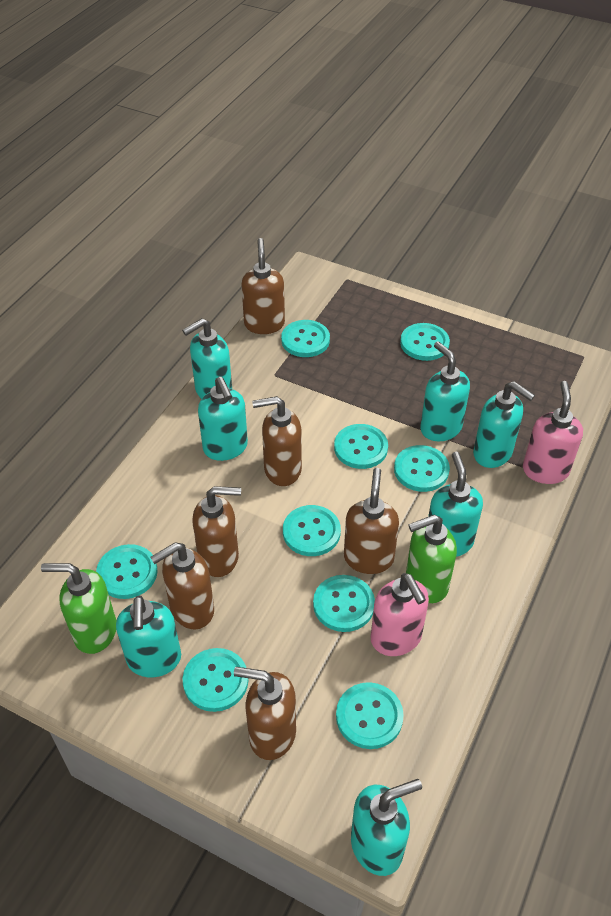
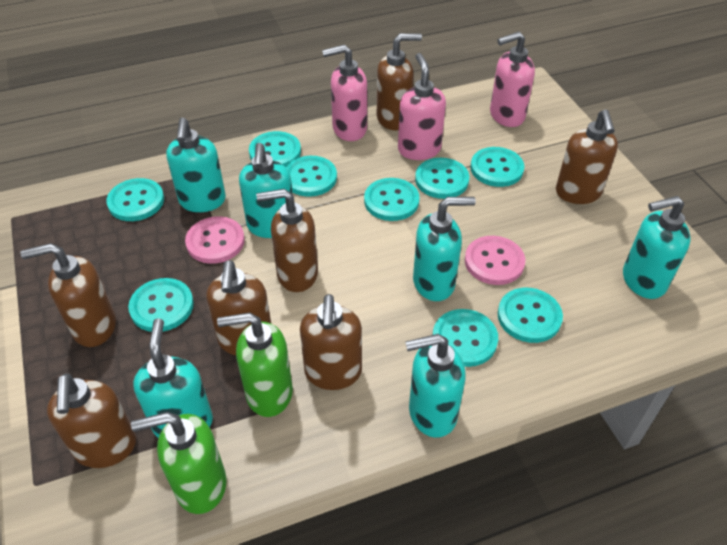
brown soap dispenser: 6 -> 7
pink button: 0 -> 2
pink soap dispenser: 2 -> 3
turquoise soap dispenser: 7 -> 6

